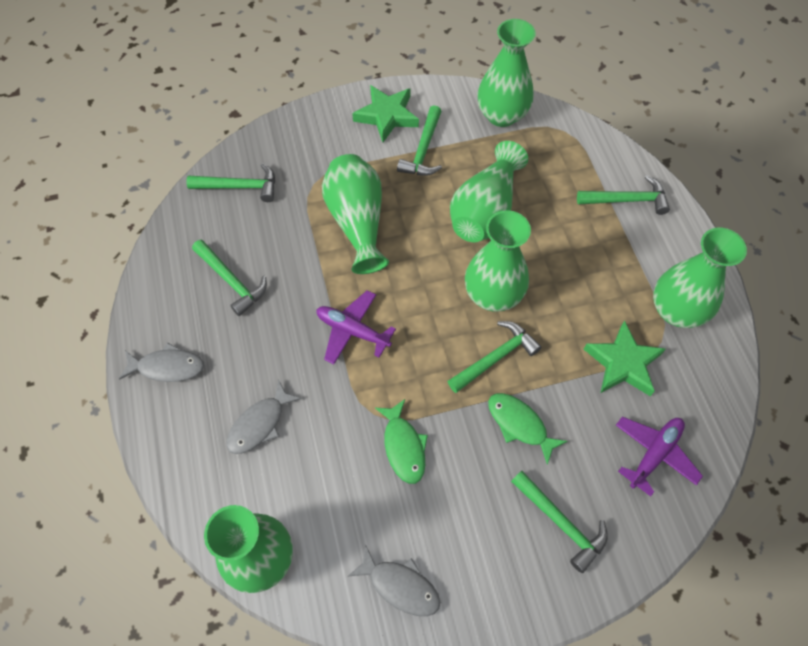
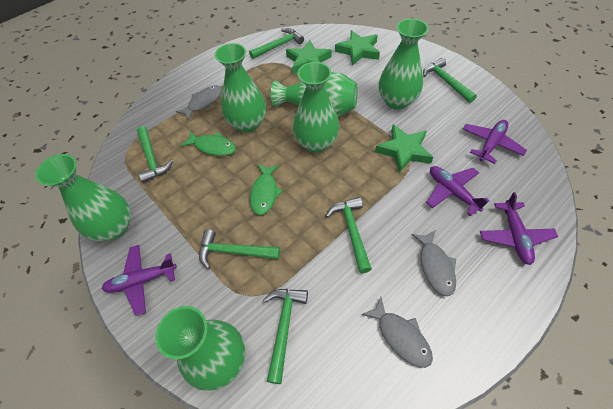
green star: 2 -> 3
purple plane: 2 -> 4

